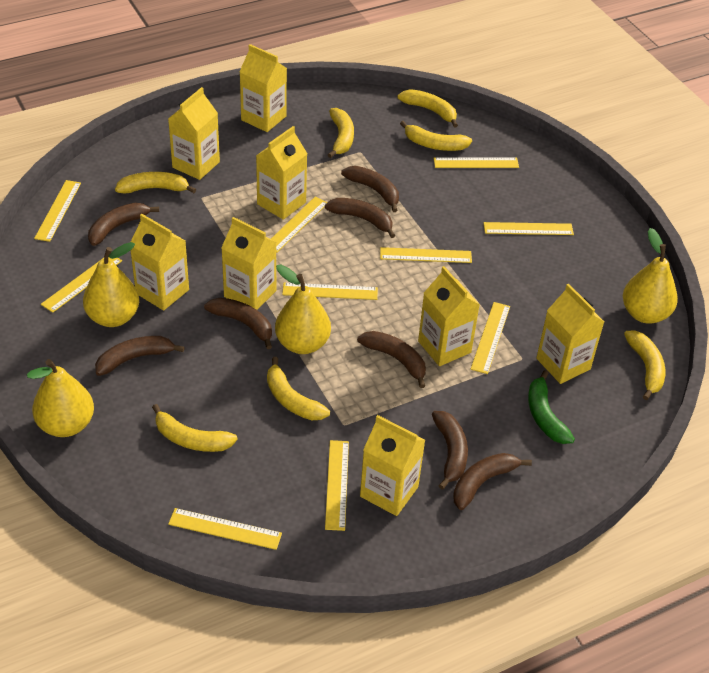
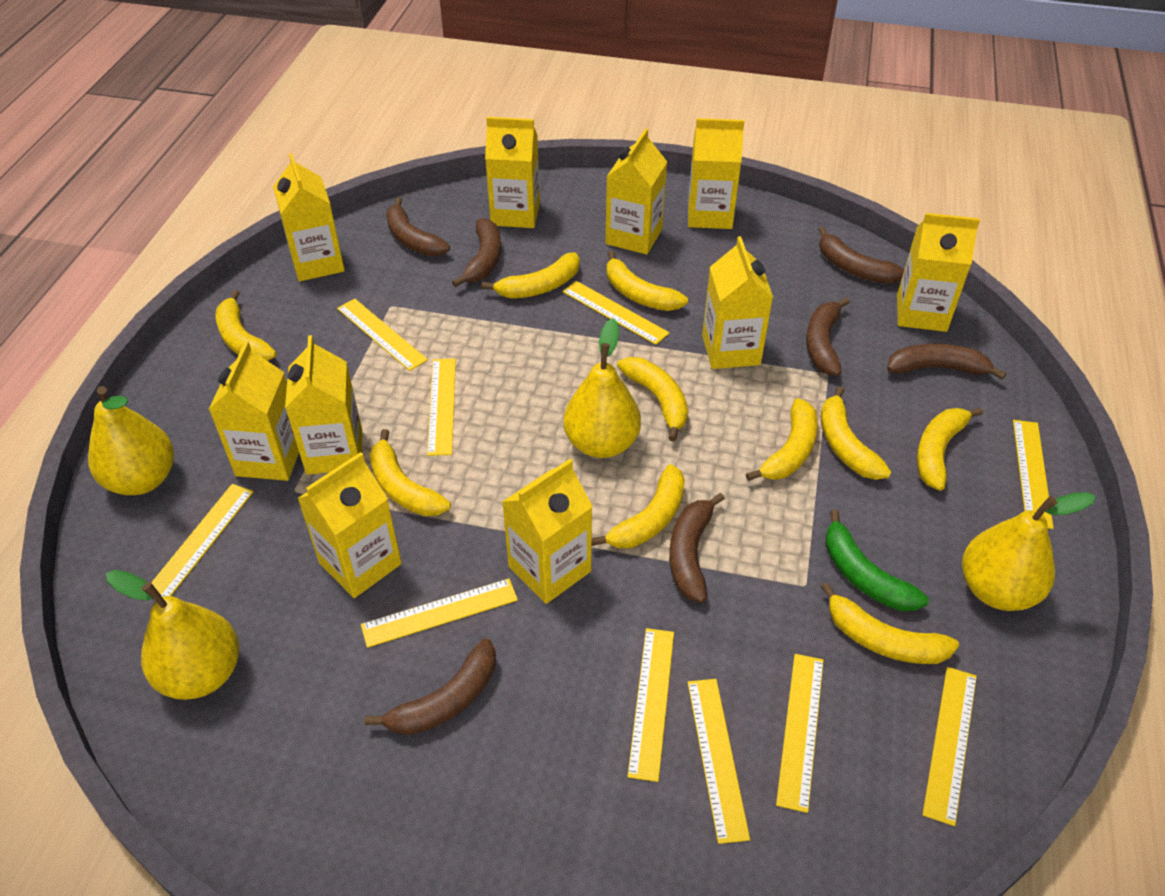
brown banana: 8 -> 7
yellow banana: 7 -> 10
yellow carton: 8 -> 10

